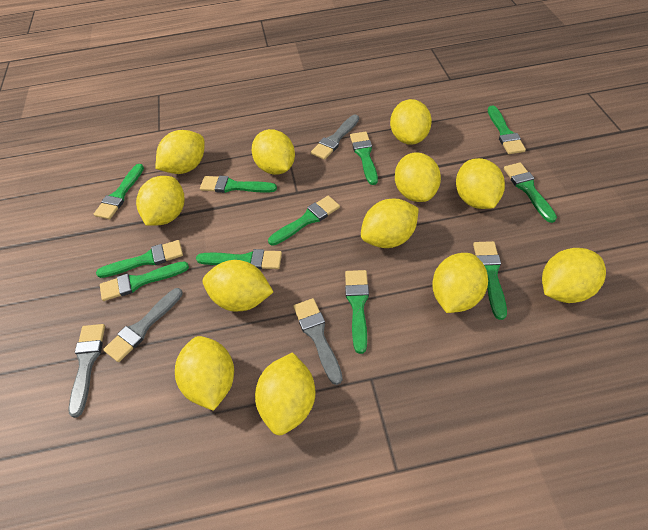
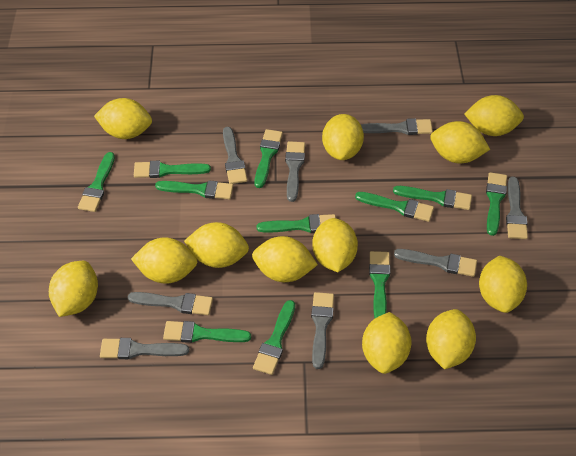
grey brush: 4 -> 8

